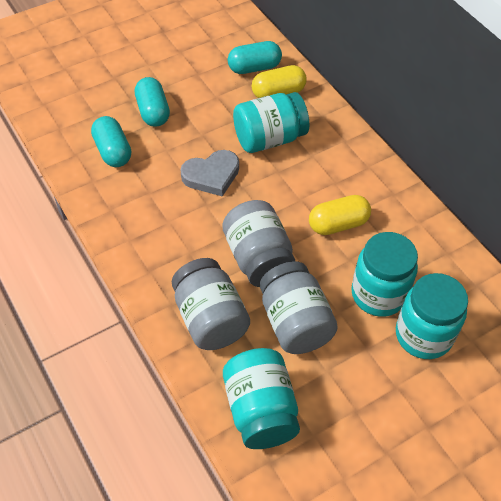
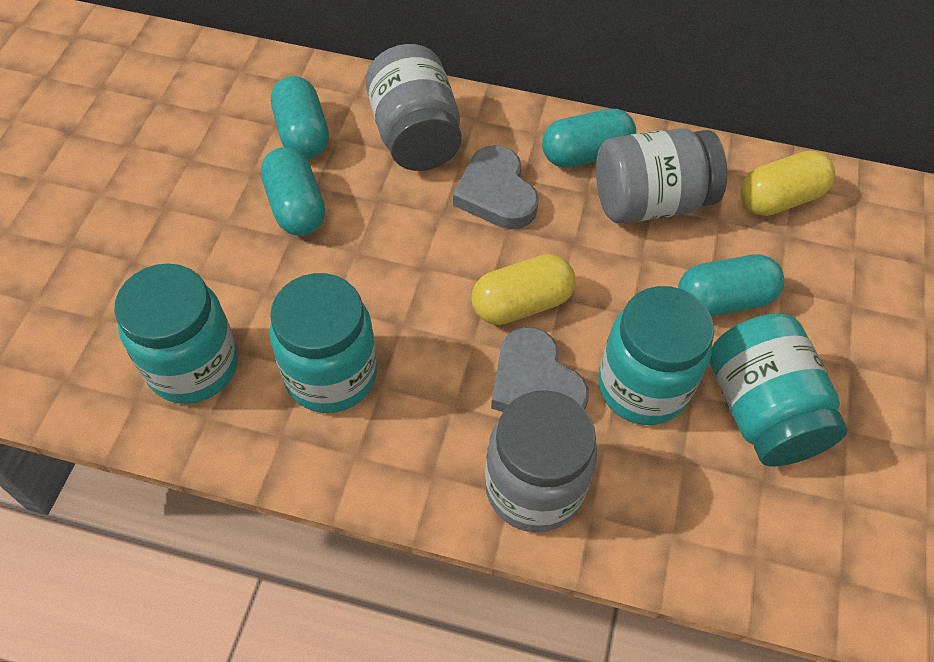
grey heart: 1 -> 2
turquoise capsule: 3 -> 4

